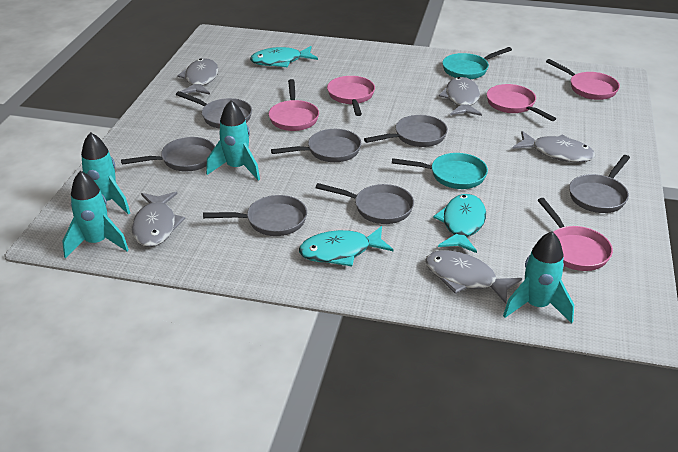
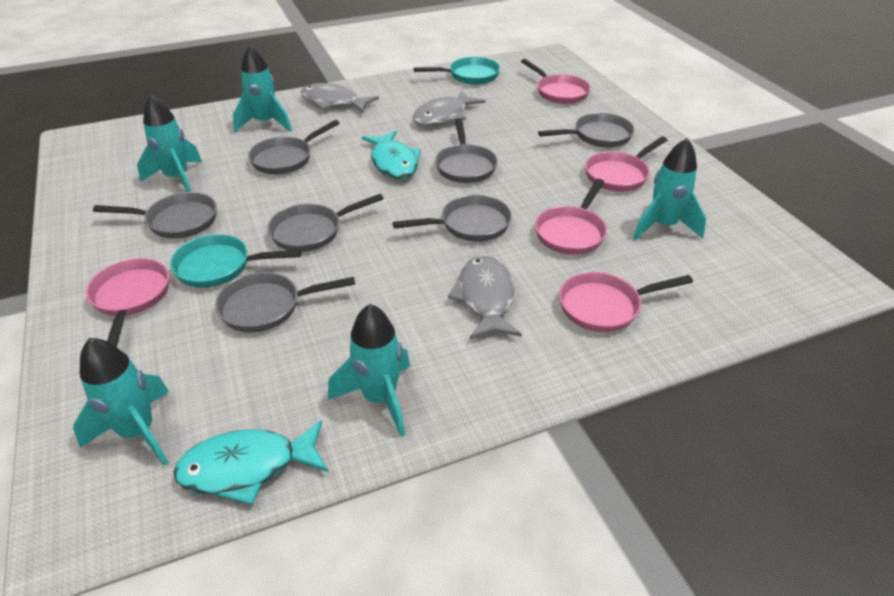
grey fish: 5 -> 3
turquoise fish: 3 -> 2
turquoise rocket: 4 -> 5

